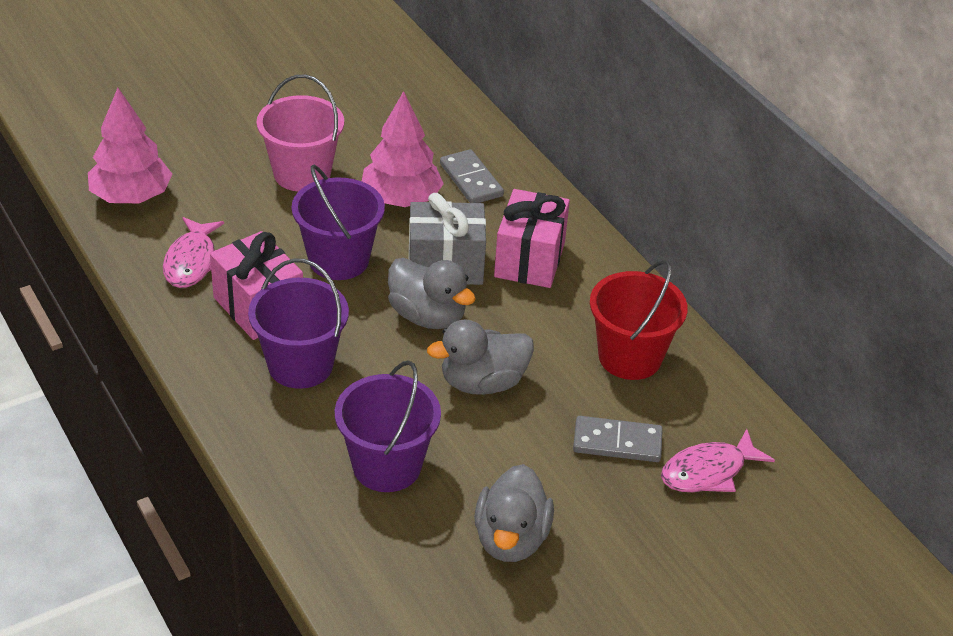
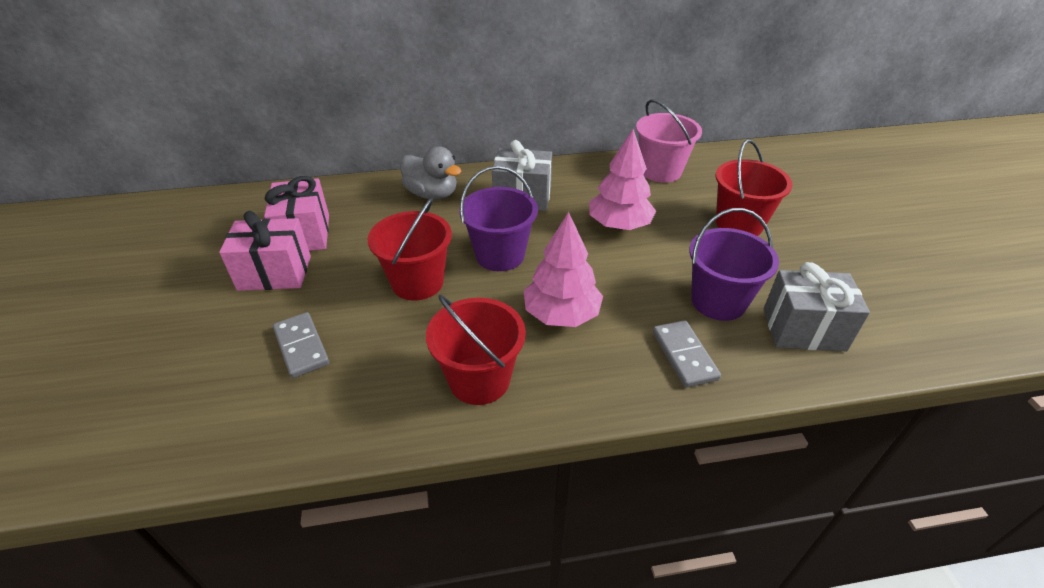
grey duck: 3 -> 1
grey gift: 1 -> 2
pink fish: 2 -> 0
purple bucket: 3 -> 2
red bucket: 1 -> 3

